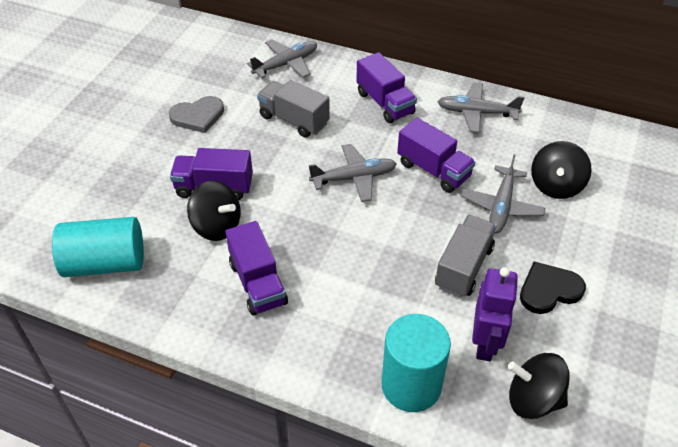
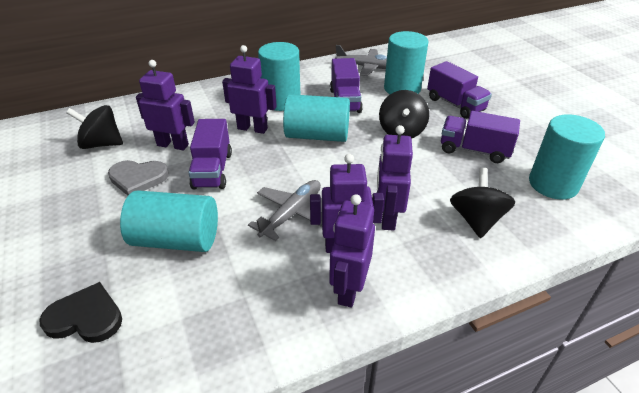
grey plane: 4 -> 2
grey truck: 2 -> 0
purple robot: 1 -> 5
turquoise cylinder: 2 -> 5

